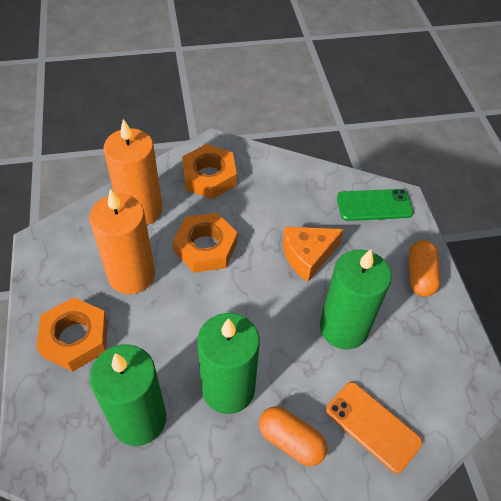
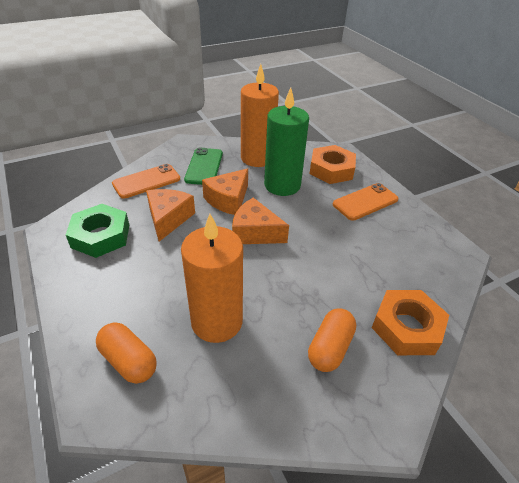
green candle: 3 -> 1
green nut: 0 -> 1
orange cheese: 1 -> 3
orange nut: 3 -> 2
orange phone: 1 -> 2

